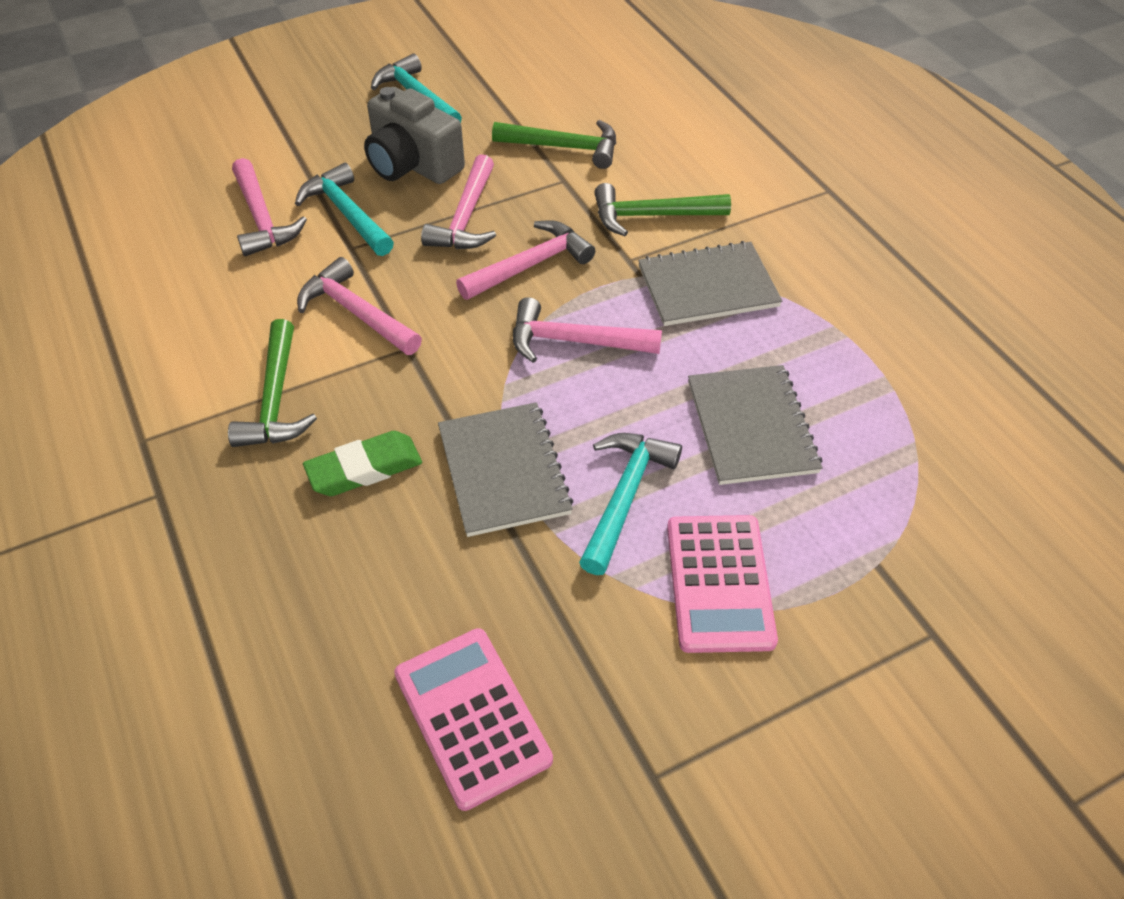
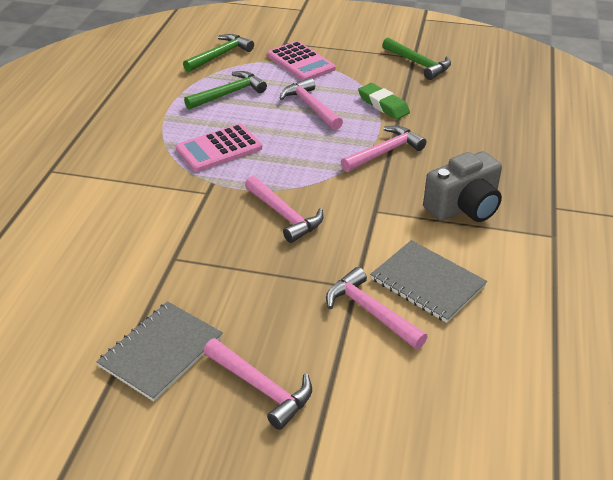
grey notebook: 3 -> 2
turquoise hammer: 3 -> 0

